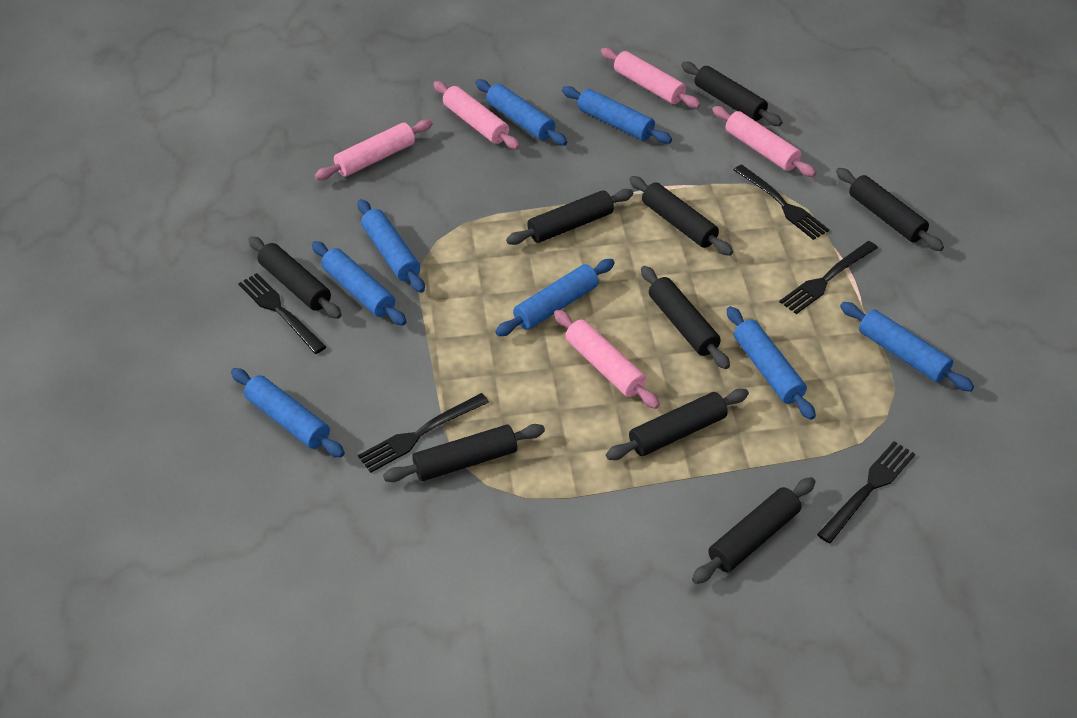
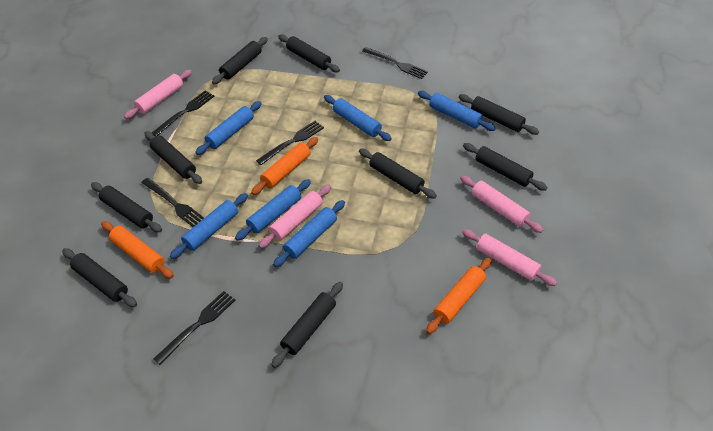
blue rolling pin: 8 -> 6
orange rolling pin: 0 -> 3
pink rolling pin: 5 -> 4

